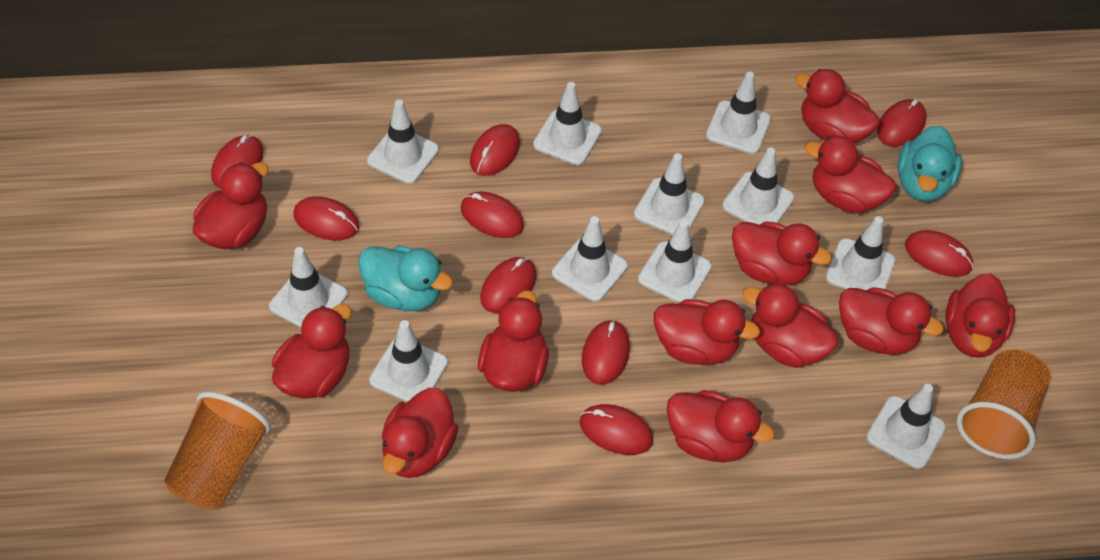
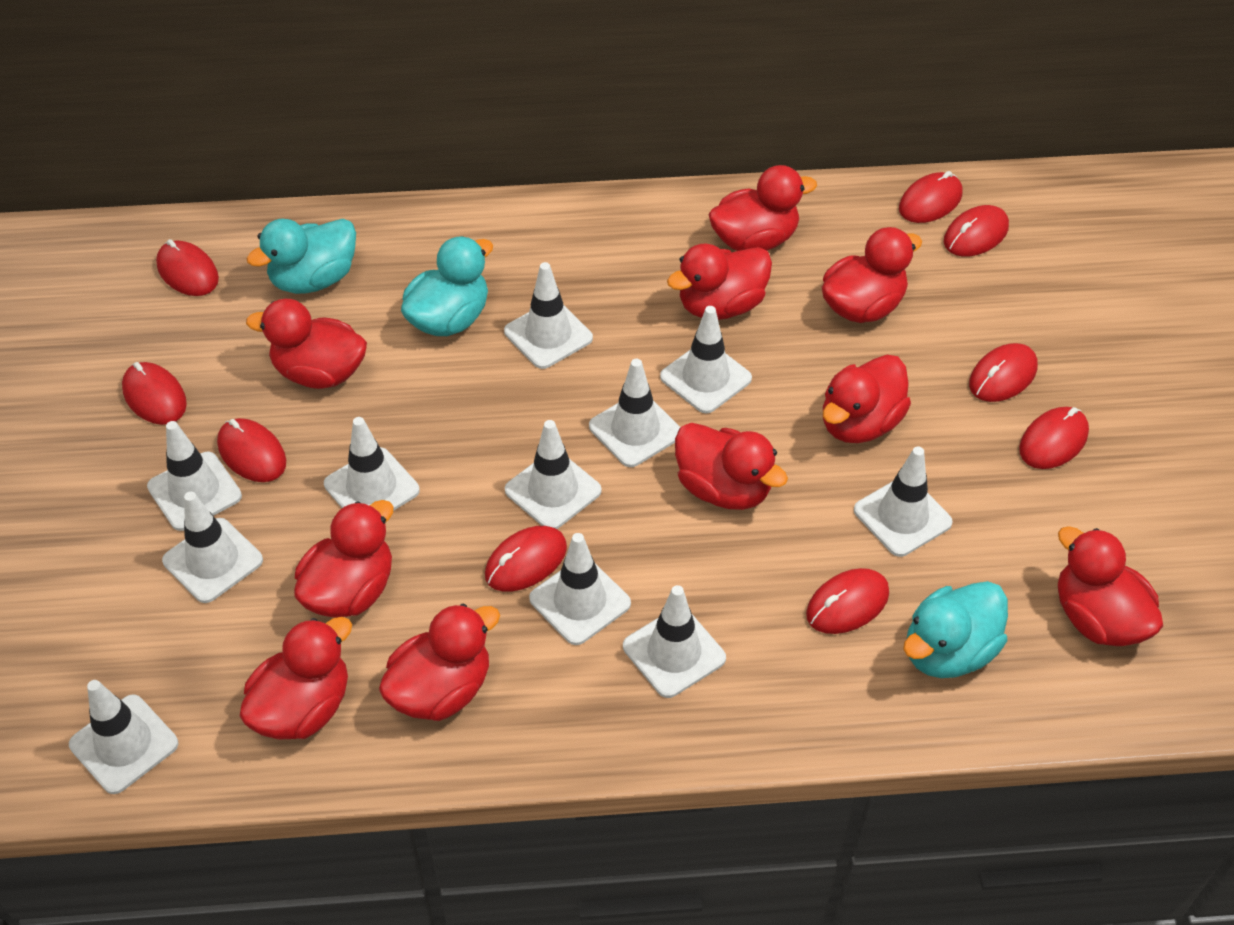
orange cup: 2 -> 0
red duck: 12 -> 10
turquoise duck: 2 -> 3

